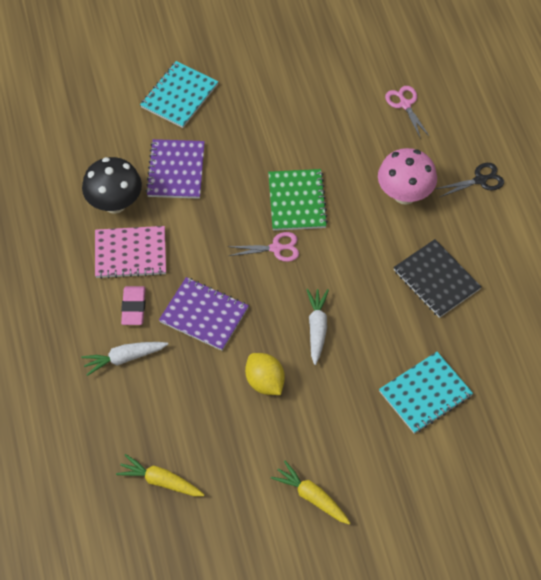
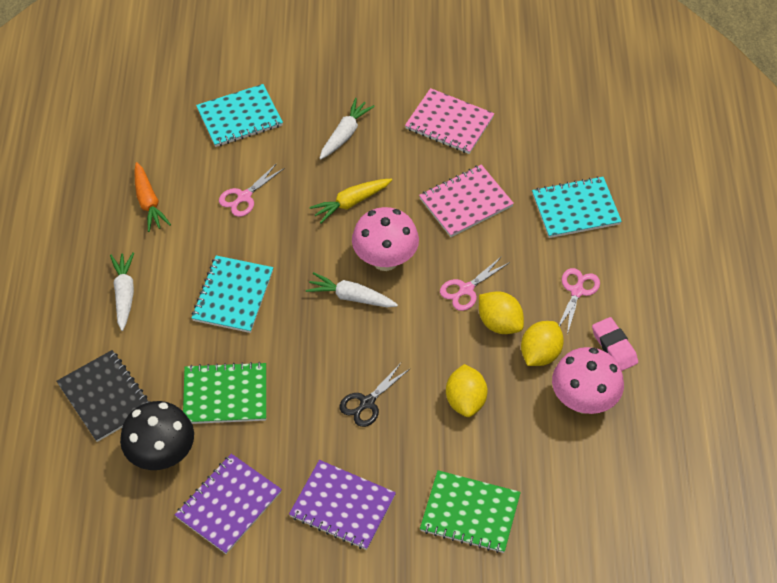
green notebook: 1 -> 2
orange carrot: 0 -> 1
pink mushroom: 1 -> 2
pink notebook: 1 -> 2
pink scissors: 2 -> 3
turquoise notebook: 2 -> 3
white carrot: 2 -> 3
yellow carrot: 2 -> 1
yellow lemon: 1 -> 3

